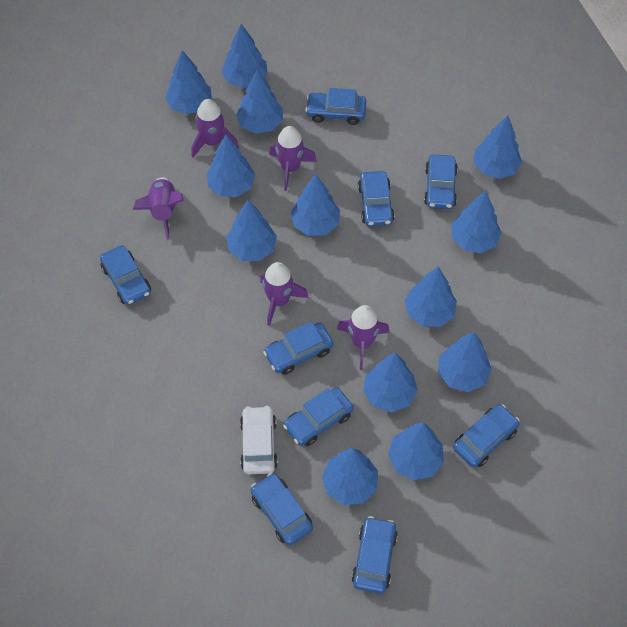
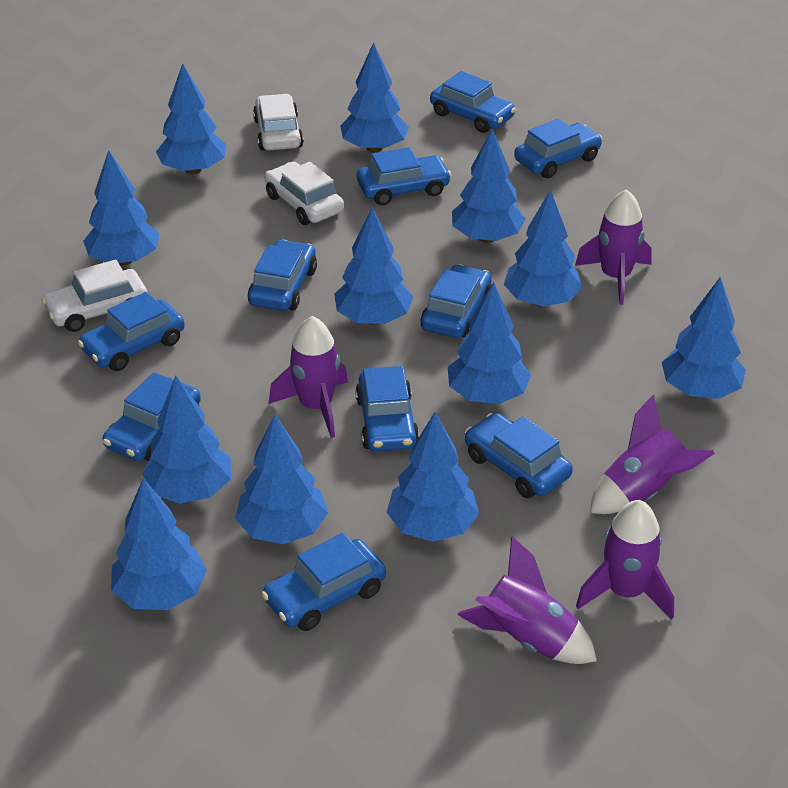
blue car: 9 -> 10
blue tree: 13 -> 12
white car: 1 -> 3

